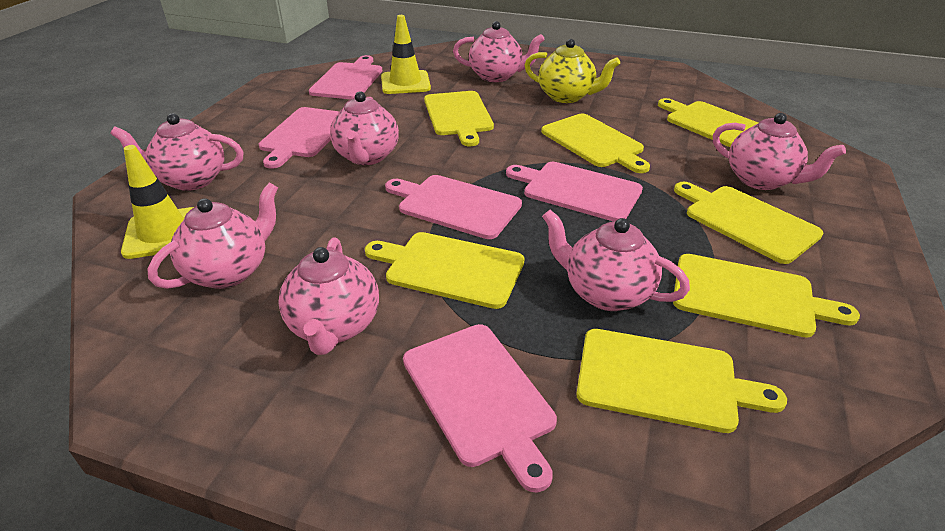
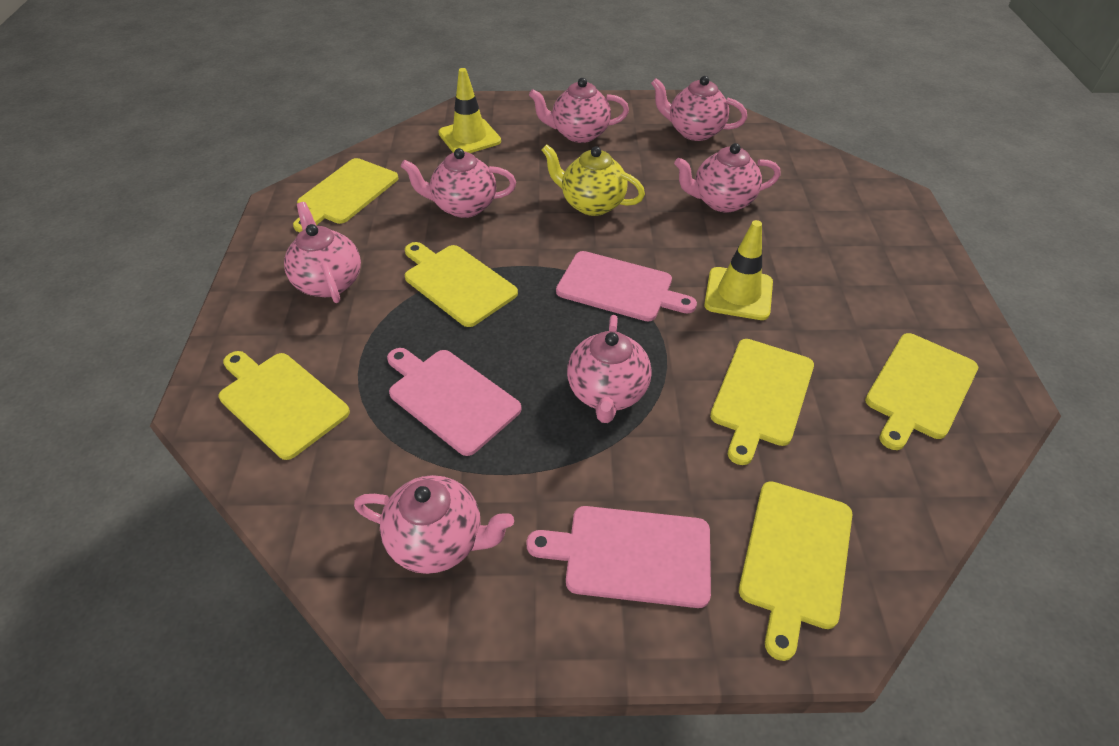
pink cutting board: 5 -> 3
yellow cutting board: 7 -> 6

